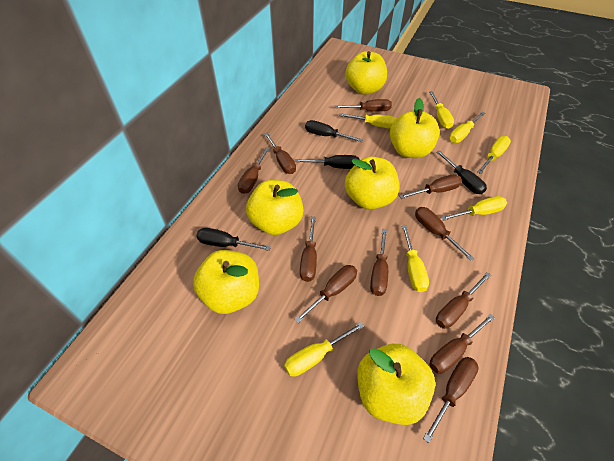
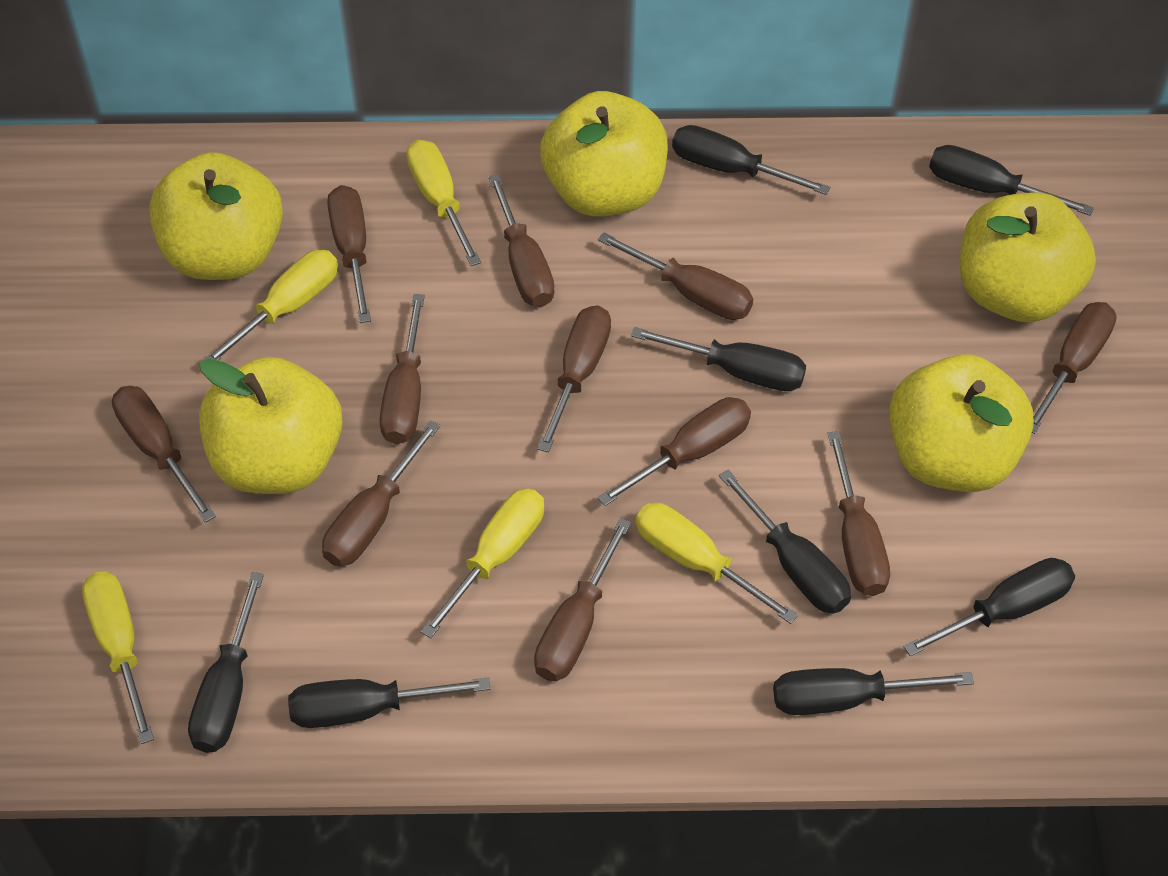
black screwdriver: 4 -> 8
yellow apple: 6 -> 5
yellow screwdriver: 7 -> 5

